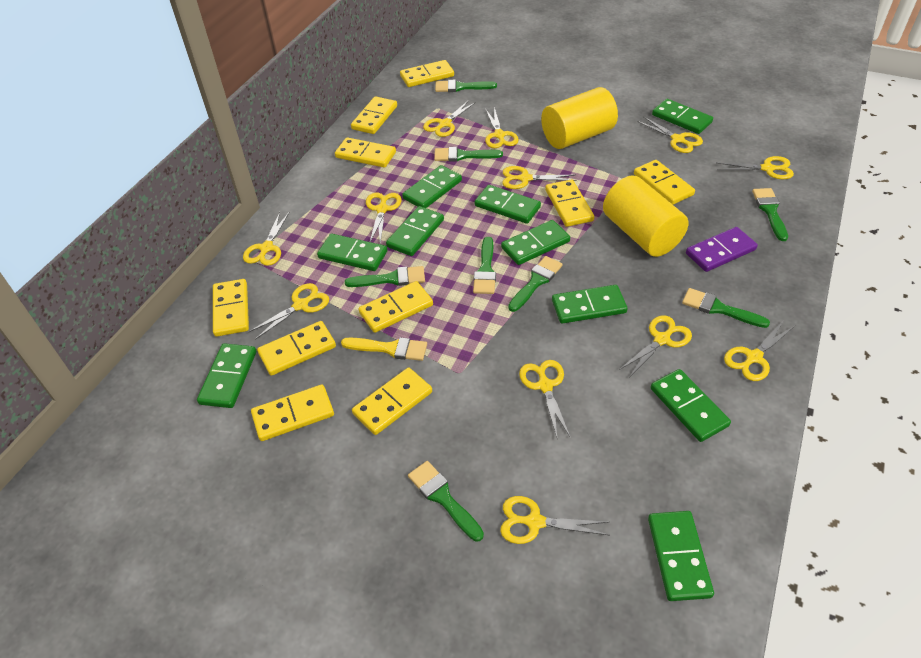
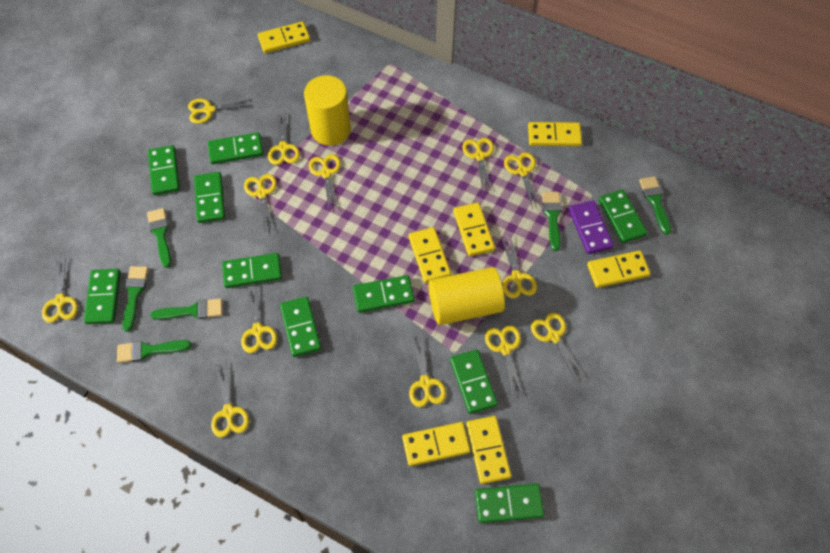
green brush: 8 -> 6
yellow brush: 1 -> 0
yellow domino: 10 -> 7
yellow scissors: 12 -> 13

